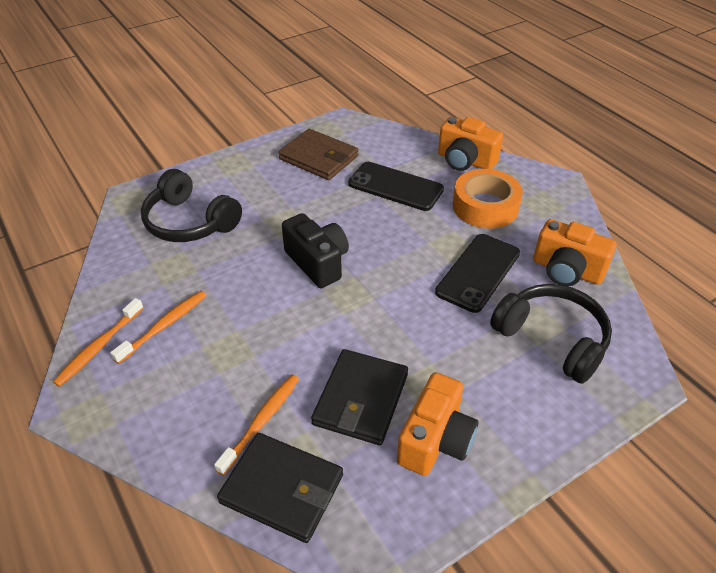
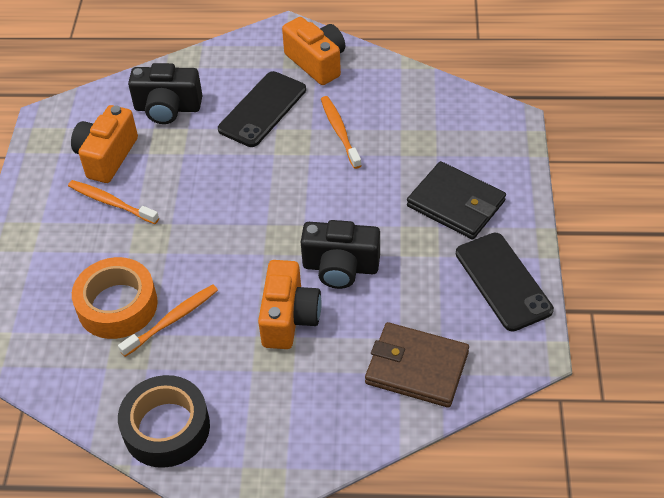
black camera: 1 -> 2
black headphones: 2 -> 0
black tape: 0 -> 1
black wallet: 2 -> 1

